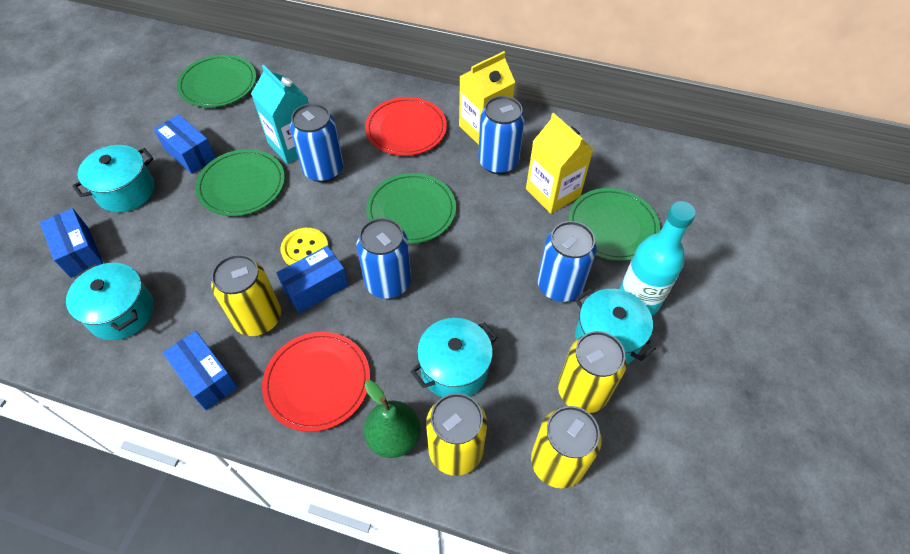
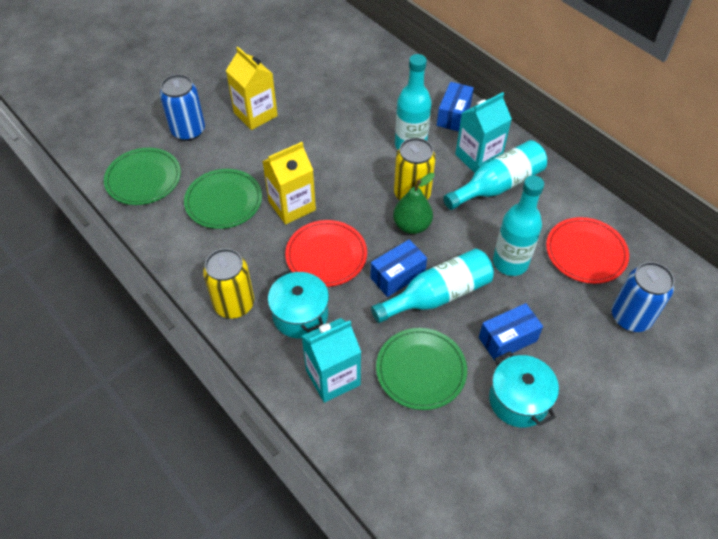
blue box: 4 -> 3
blue can: 4 -> 2
green plate: 4 -> 3
turquoise bottle: 1 -> 4
turquoise carton: 1 -> 2
turquoise pot: 4 -> 2
yellow button: 1 -> 0
yellow can: 4 -> 2

